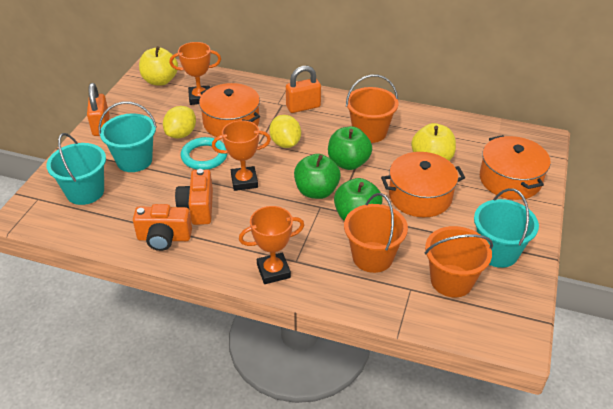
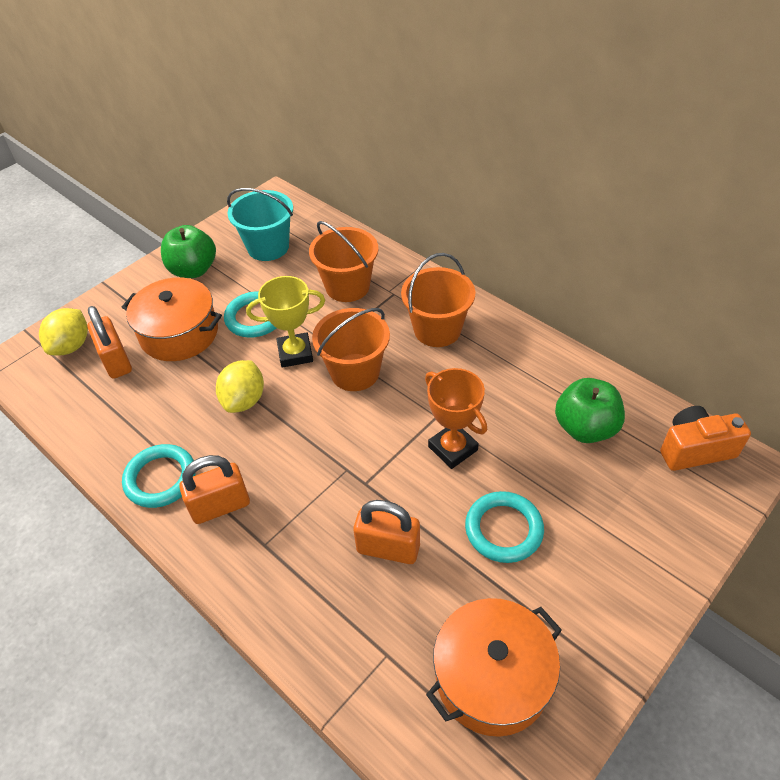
green apple: 3 -> 2
orange camera: 2 -> 1
orange padlock: 2 -> 3
orange pot: 3 -> 2
orange trophy: 3 -> 1
turquoise bucket: 3 -> 1
turquoise ring: 1 -> 3
yellow apple: 2 -> 0
yellow trophy: 0 -> 1

